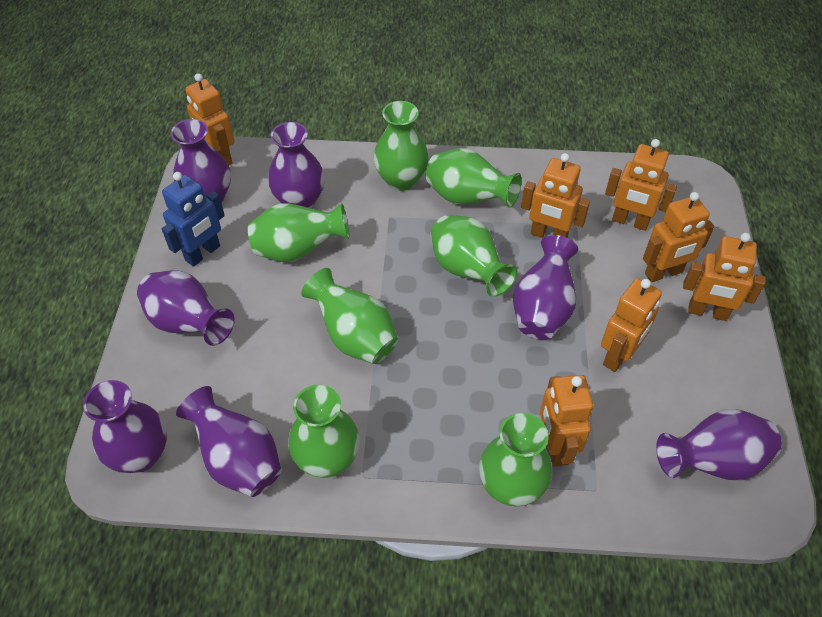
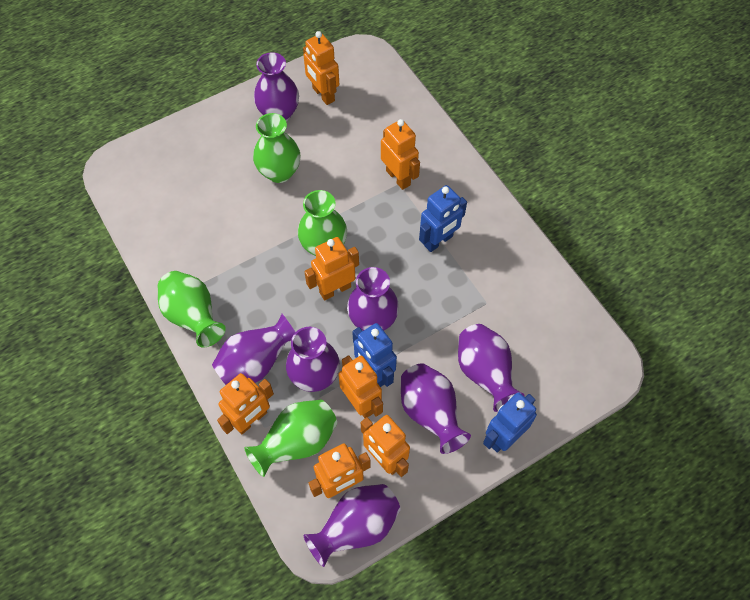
blue robot: 1 -> 3
green vase: 7 -> 4

